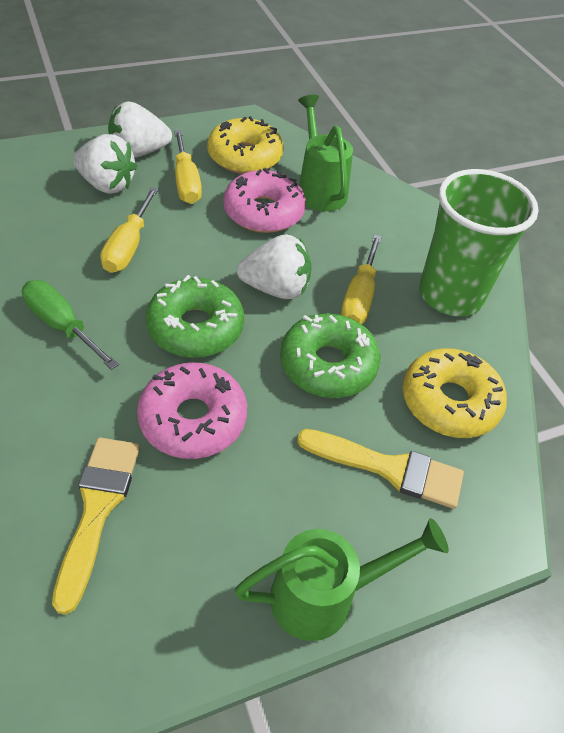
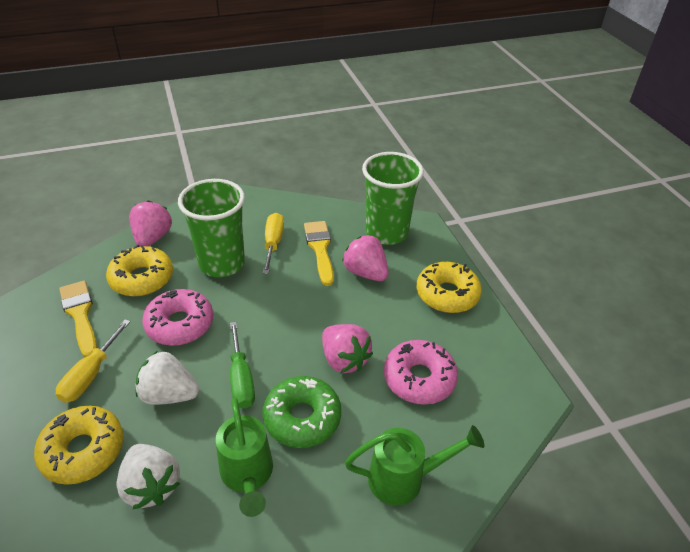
green cup: 1 -> 2
green donut: 2 -> 1
pink strawberry: 0 -> 3
white strawberry: 3 -> 2
yellow donut: 2 -> 3
yellow screwdriver: 3 -> 2

